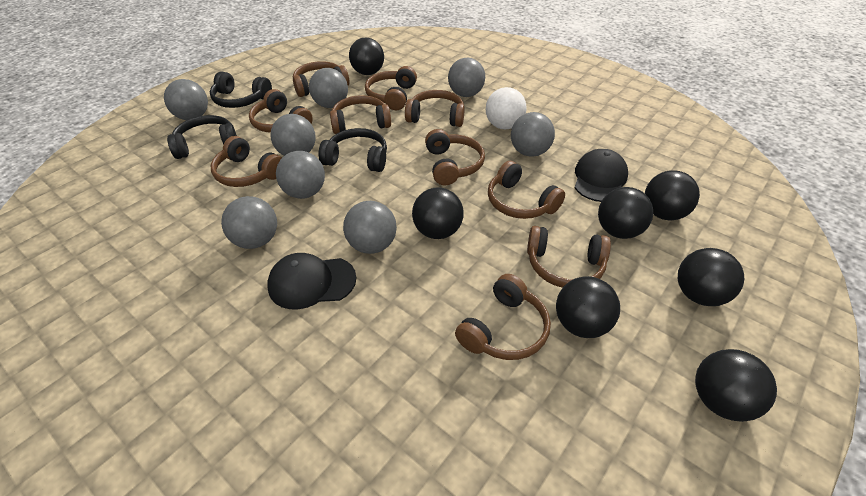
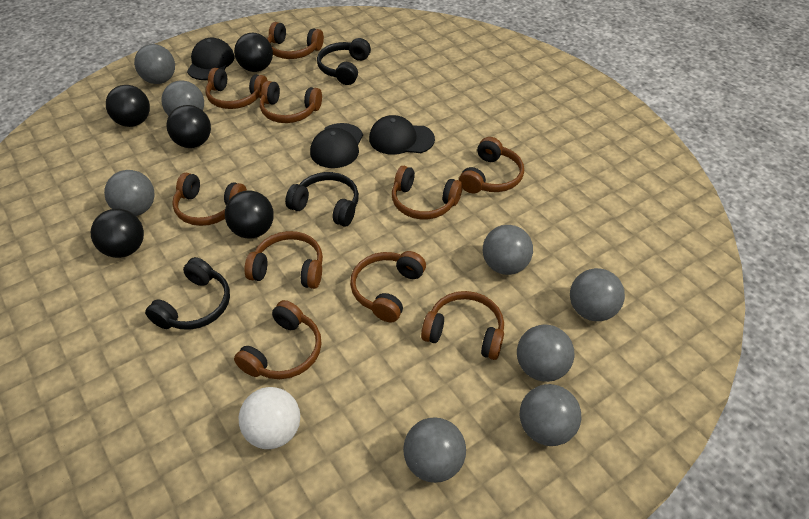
black ball: 7 -> 5
black cap: 2 -> 3

